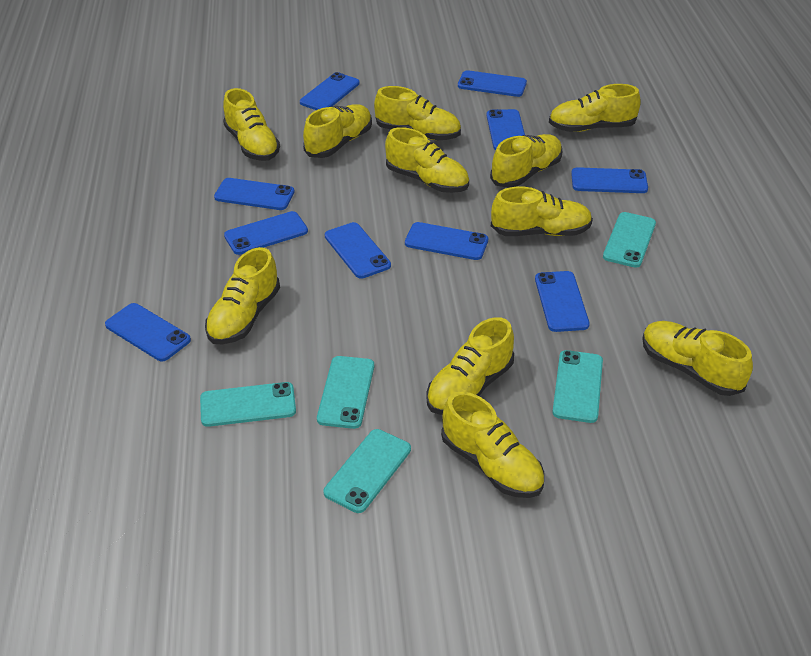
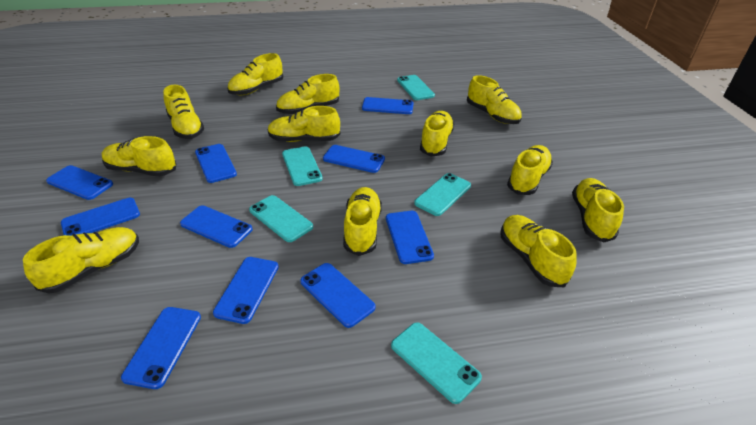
yellow shoe: 11 -> 12

